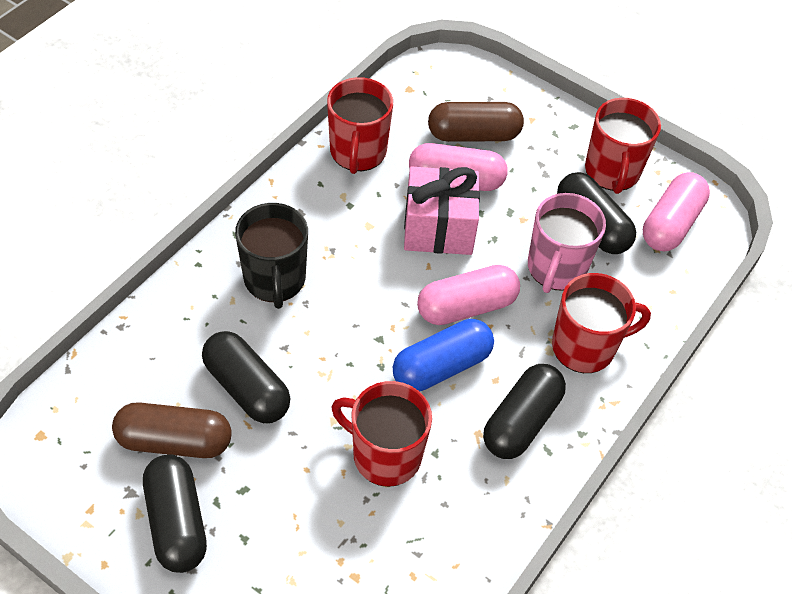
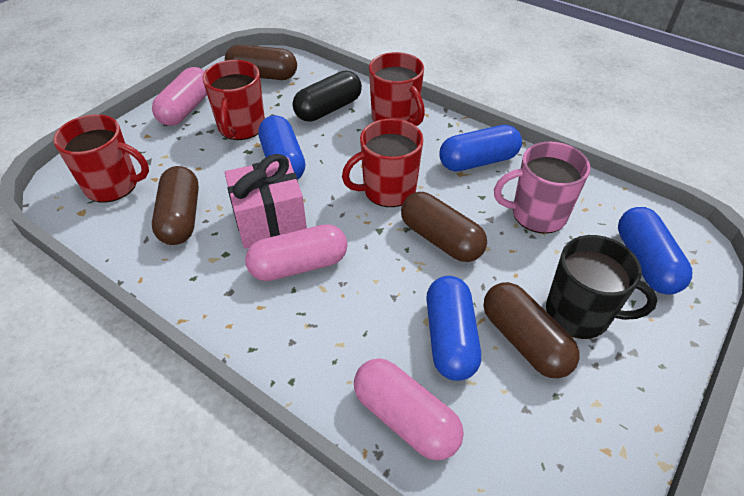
black capsule: 4 -> 1
blue capsule: 1 -> 4
brown capsule: 2 -> 4

